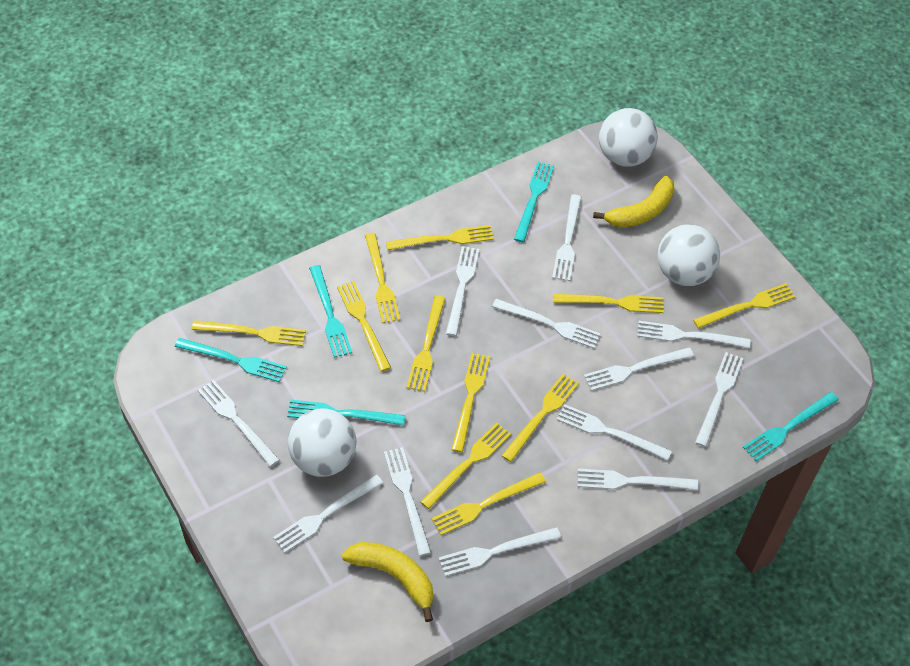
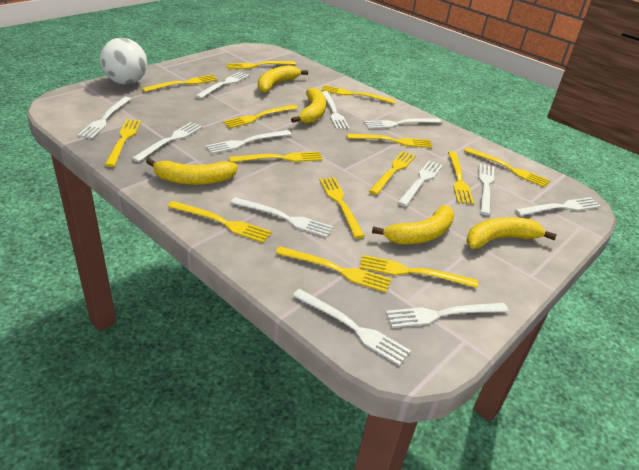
turquoise fork: 5 -> 0
white ball: 3 -> 1
yellow banana: 2 -> 5
yellow fork: 11 -> 14

